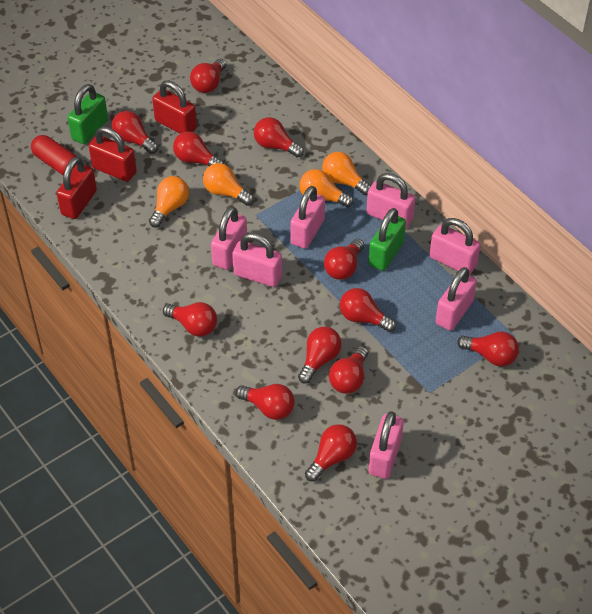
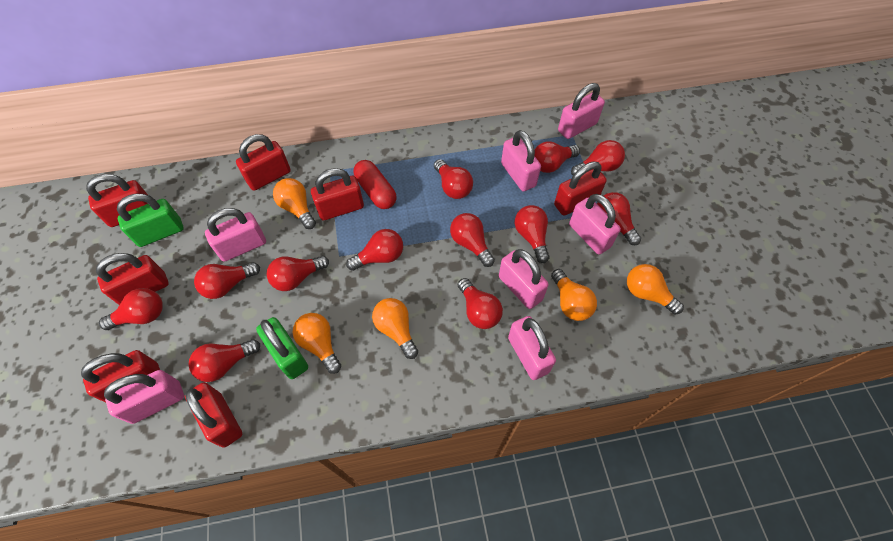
orange light bulb: 4 -> 5
red padlock: 3 -> 7

